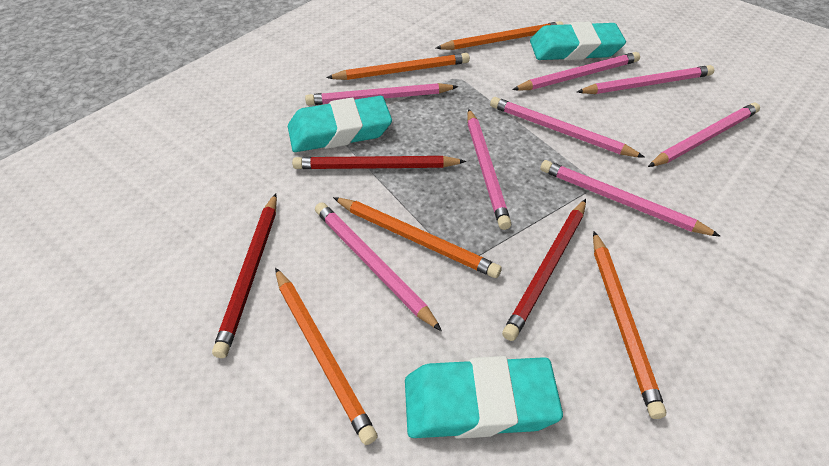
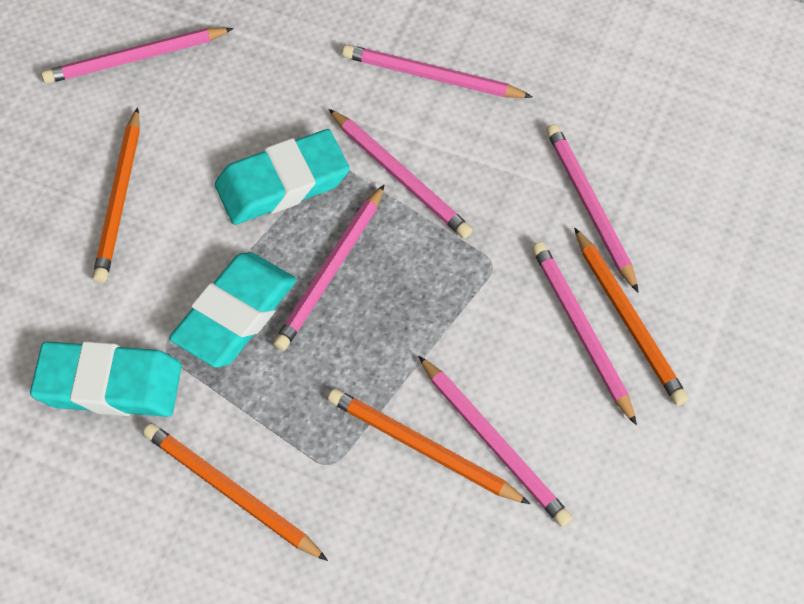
orange pencil: 5 -> 4
pink pencil: 8 -> 7
red pencil: 3 -> 0

